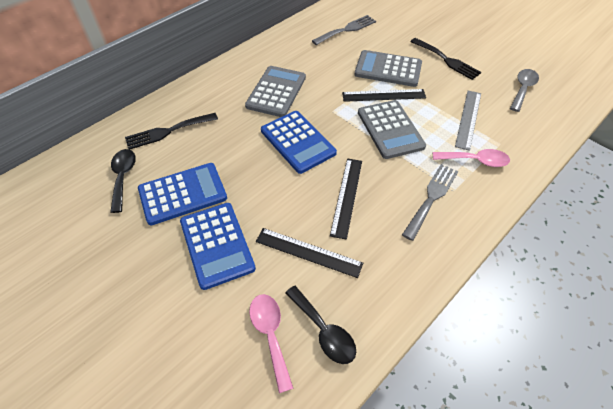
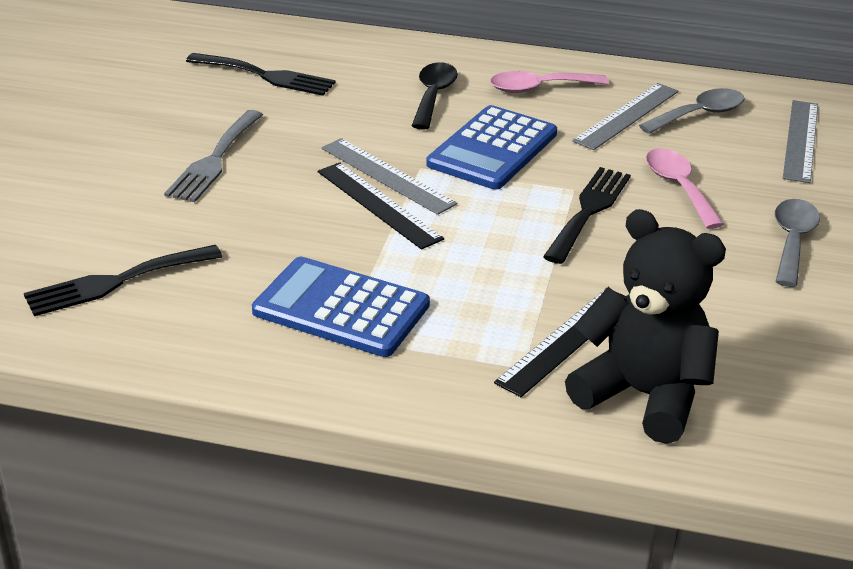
black fork: 2 -> 3
black ruler: 3 -> 2
black spoon: 2 -> 1
black teddy bear: 0 -> 1
blue calculator: 3 -> 2
grey calculator: 3 -> 0
grey fork: 2 -> 1
grey ruler: 1 -> 3
grey spoon: 1 -> 2

